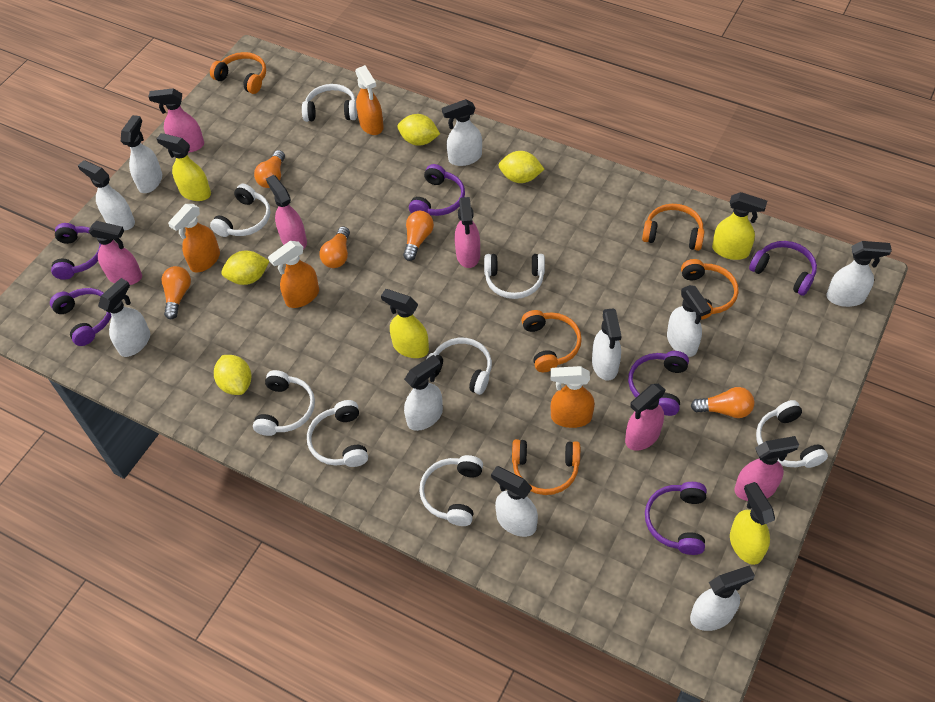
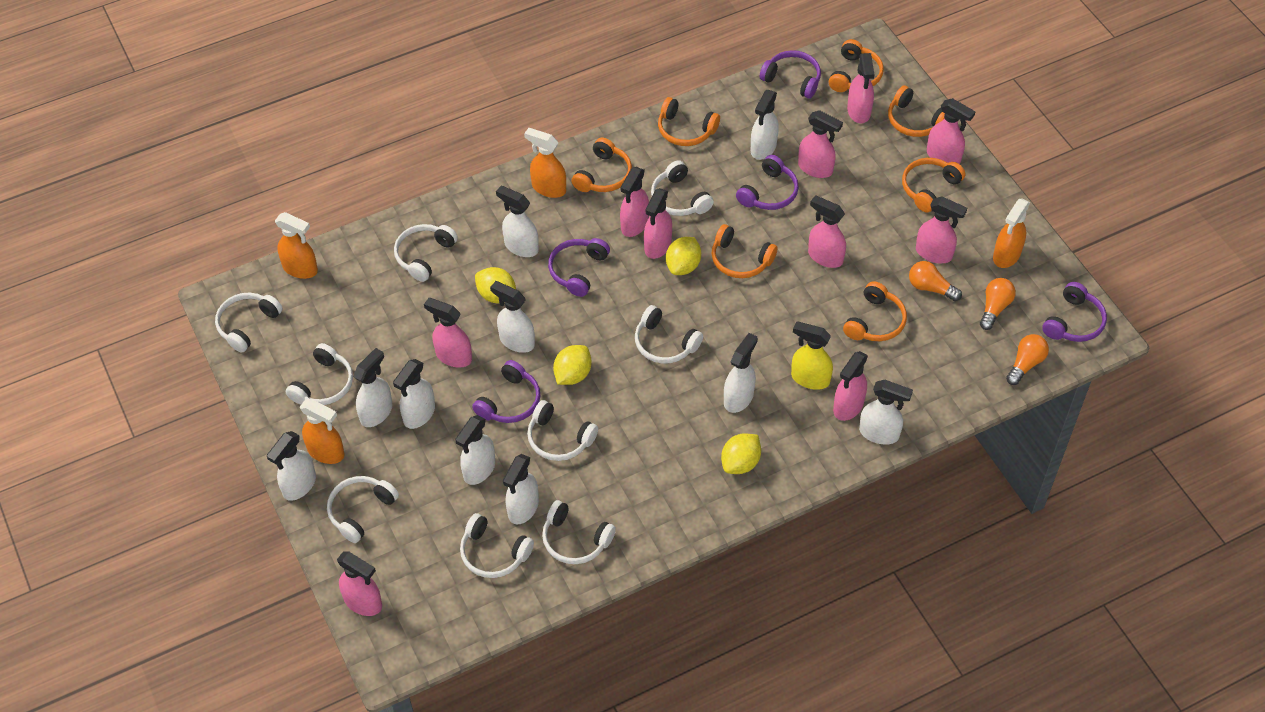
orange headphones: 5 -> 7
orange light bulb: 5 -> 3
pink spray bottle: 6 -> 10
purple headphones: 6 -> 5
white headphones: 8 -> 9
yellow spray bottle: 4 -> 1

